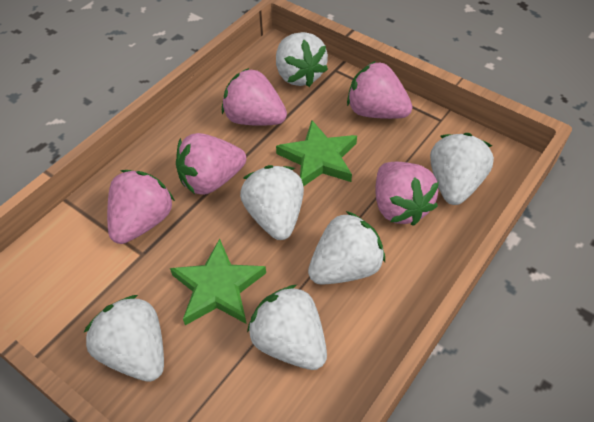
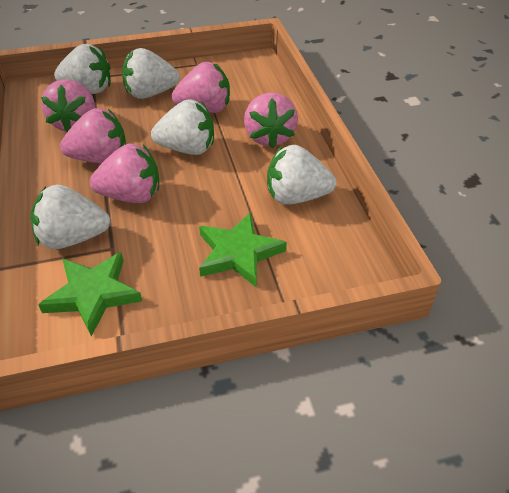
white strawberry: 6 -> 5

